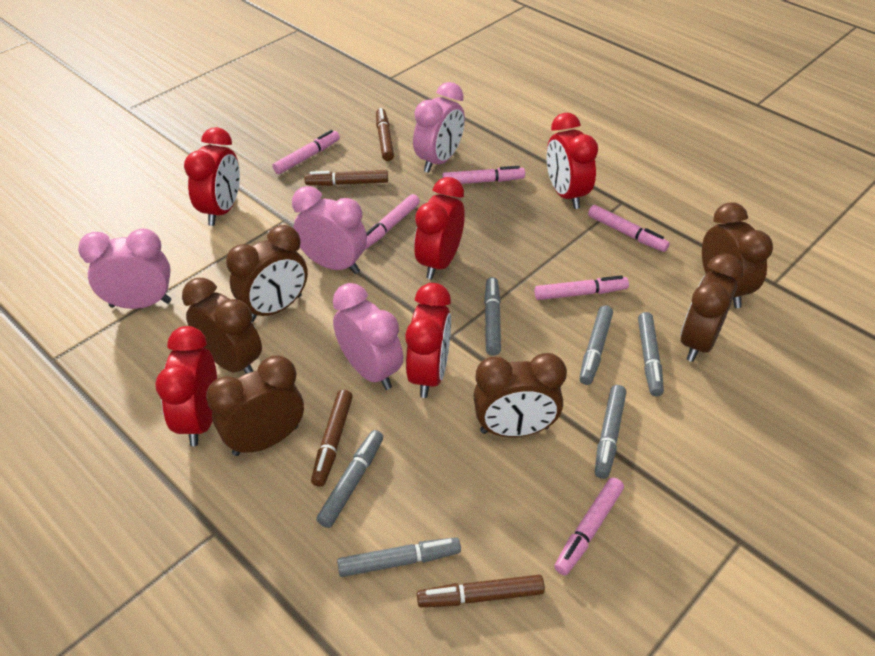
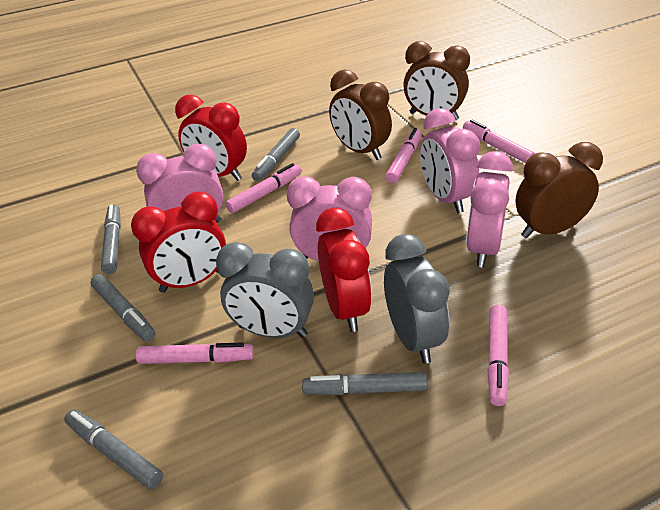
brown clock: 6 -> 3
brown marker: 4 -> 0
grey clock: 0 -> 2
grey marker: 6 -> 5
pink marker: 6 -> 5
red clock: 5 -> 3

